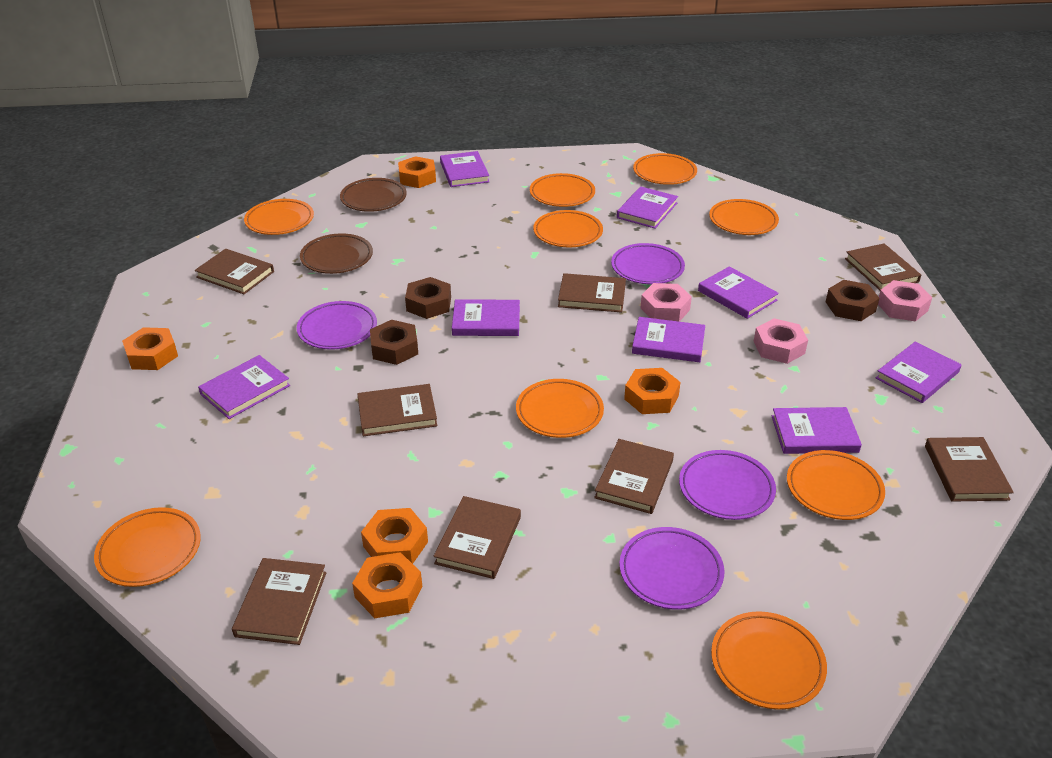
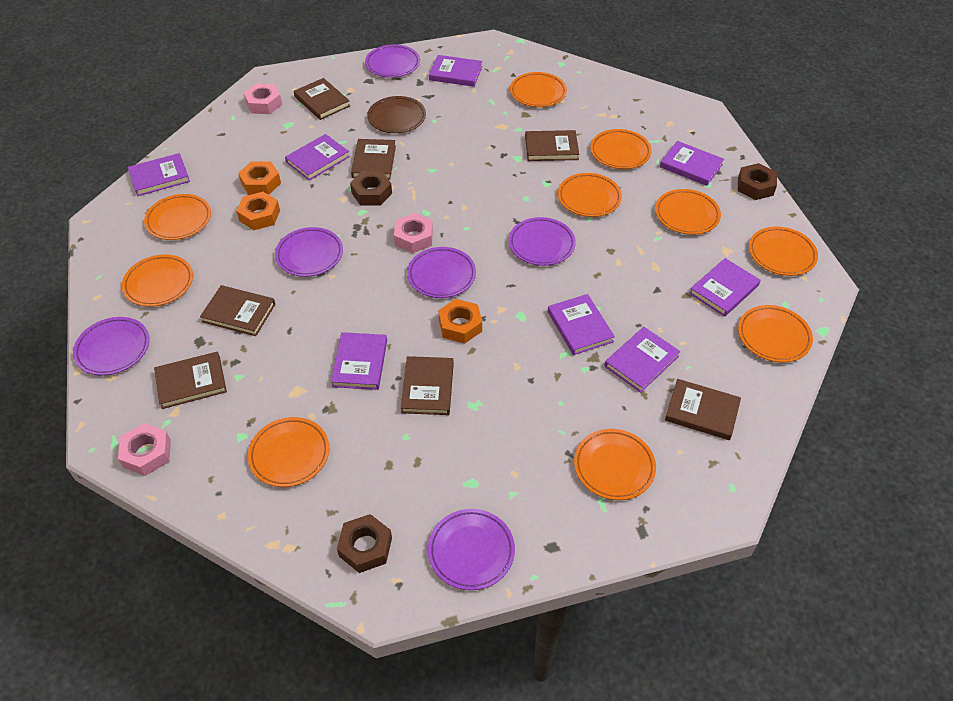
brown book: 8 -> 7
brown plate: 2 -> 1
orange nut: 5 -> 3
orange plate: 9 -> 10
purple plate: 4 -> 6

